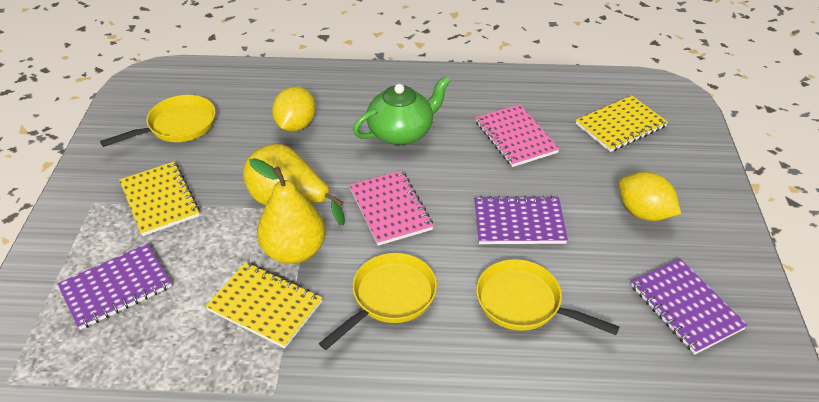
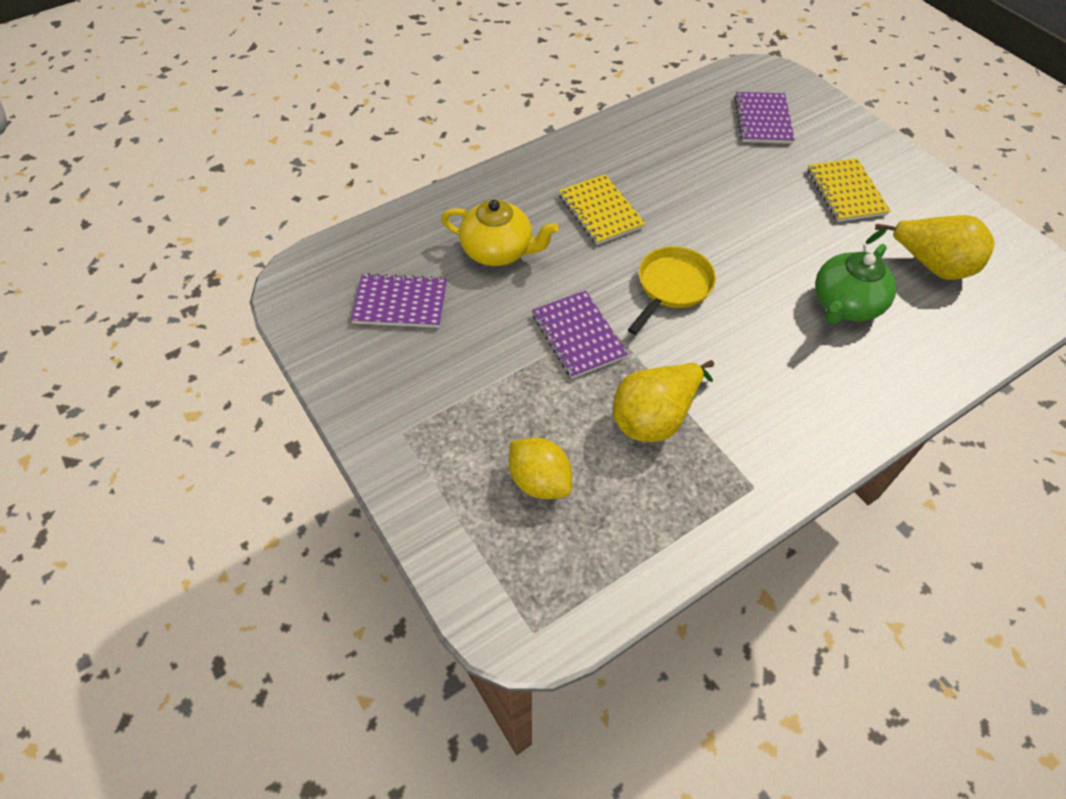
pink notebook: 2 -> 0
yellow lemon: 2 -> 1
yellow notebook: 3 -> 2
yellow pan: 3 -> 1
yellow teapot: 0 -> 1

